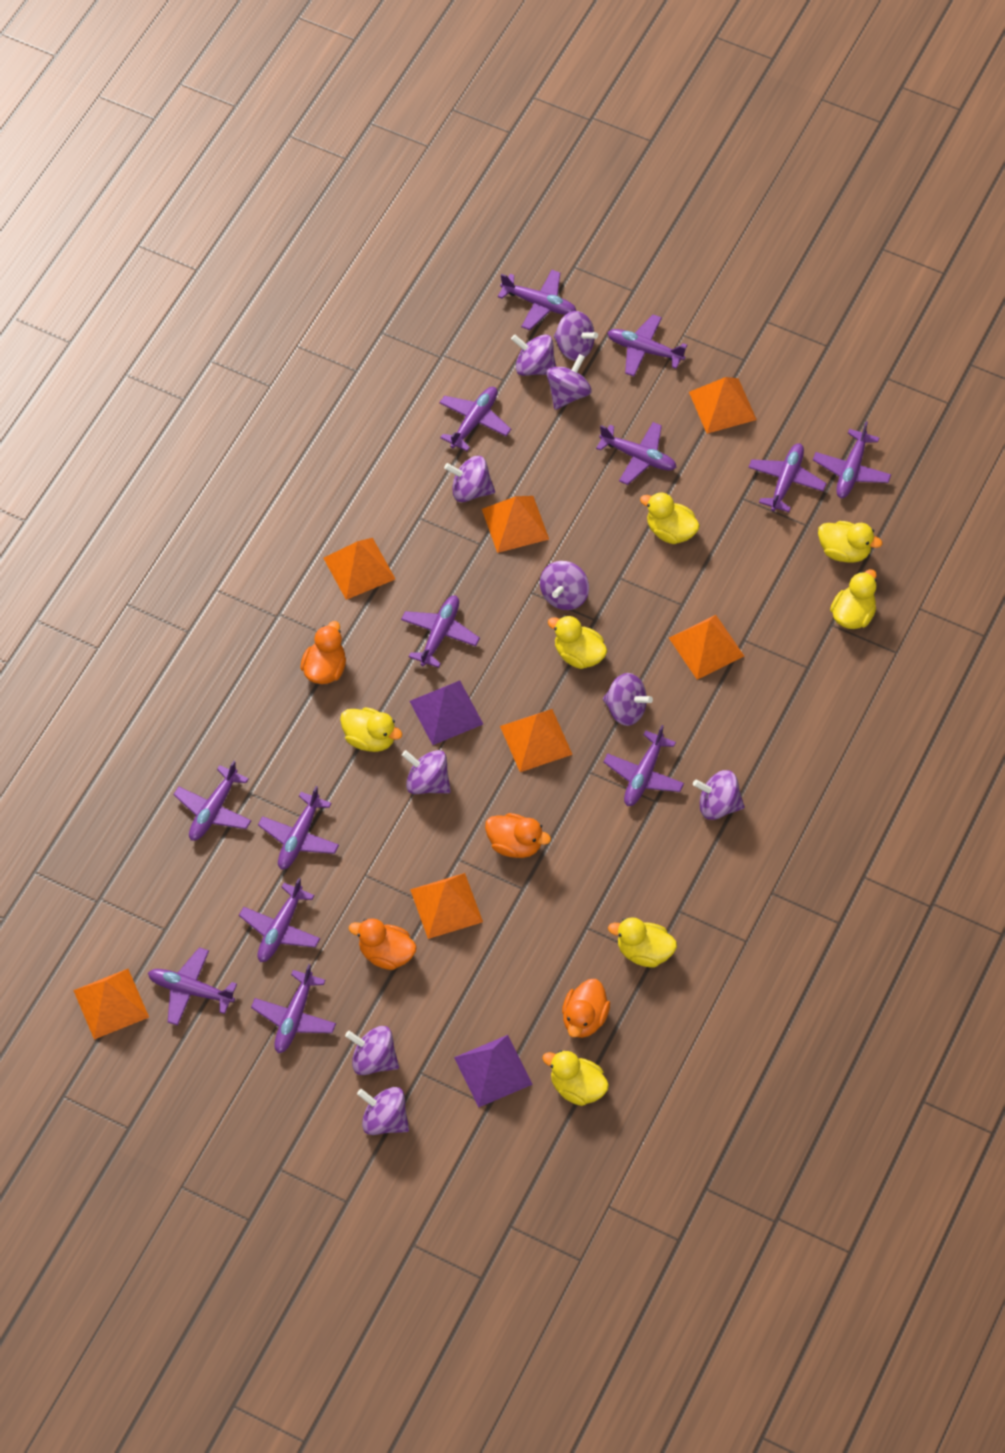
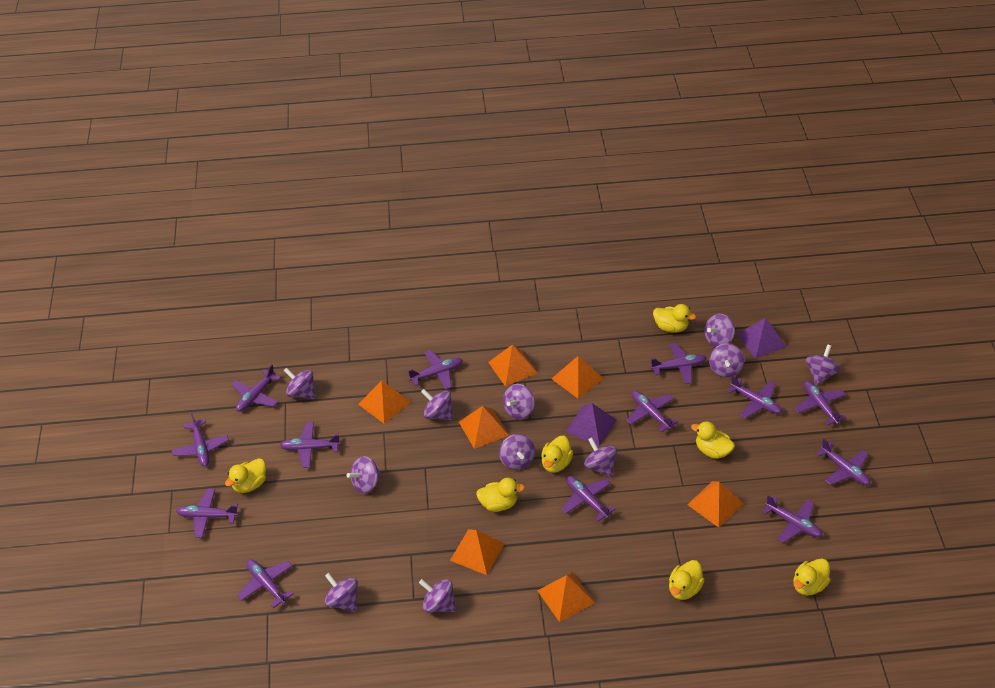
orange duck: 4 -> 0
purple spinning top: 10 -> 11

